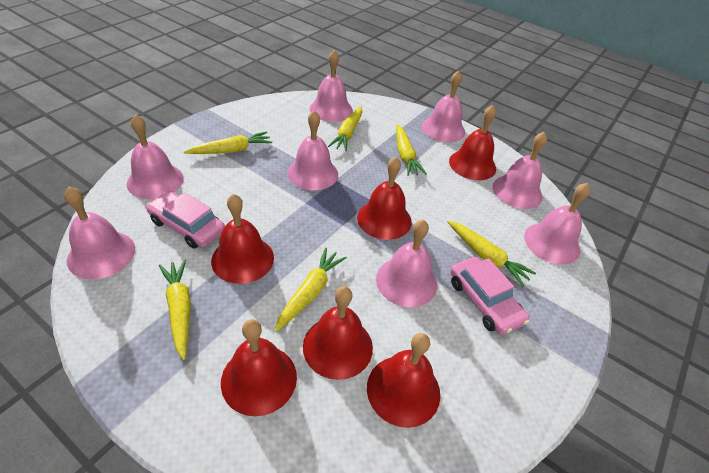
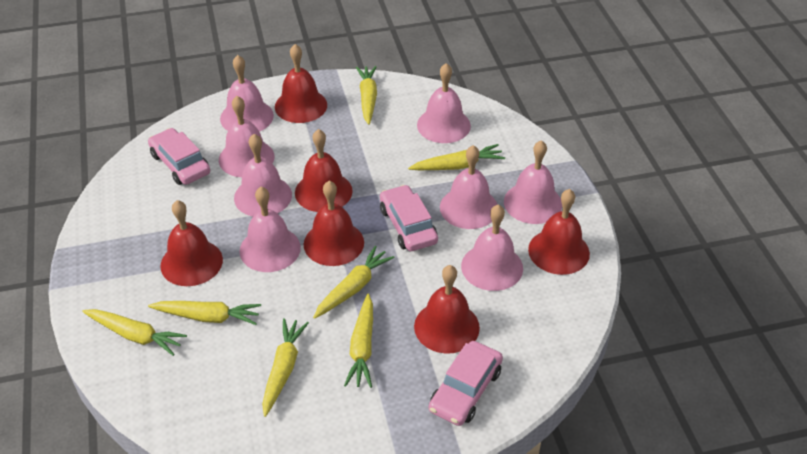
pink car: 2 -> 3
yellow carrot: 6 -> 7

